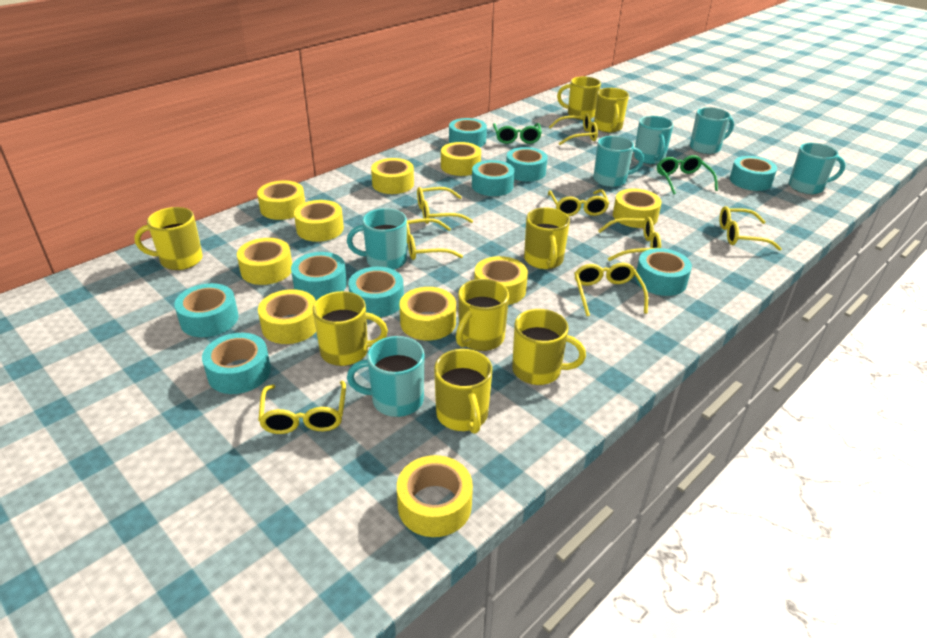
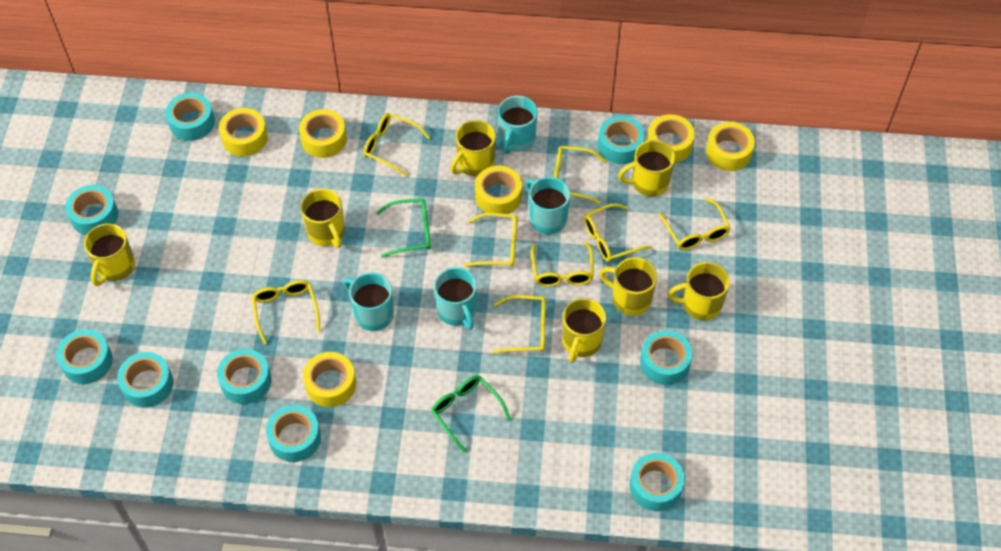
turquoise mug: 6 -> 4
yellow mug: 8 -> 7
yellow tape: 10 -> 6

